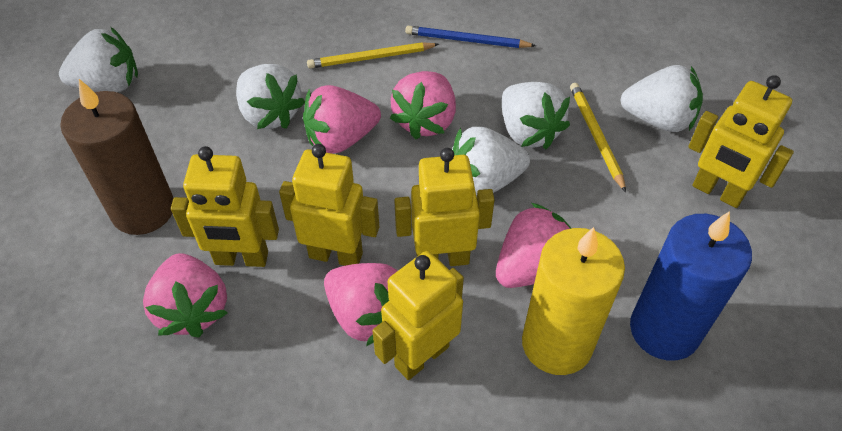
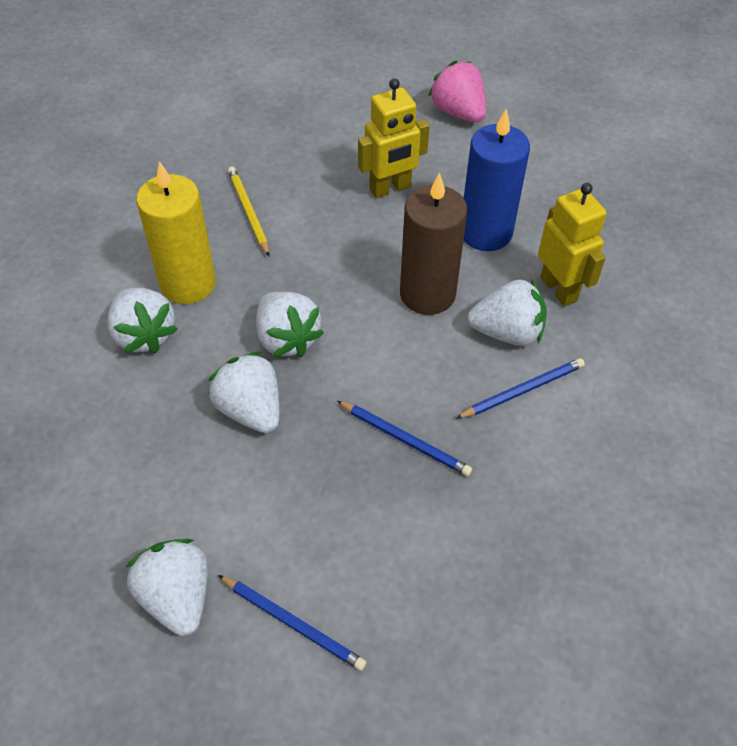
blue pencil: 1 -> 3
pink strawberry: 5 -> 1
yellow pencil: 2 -> 1
yellow robot: 5 -> 2

